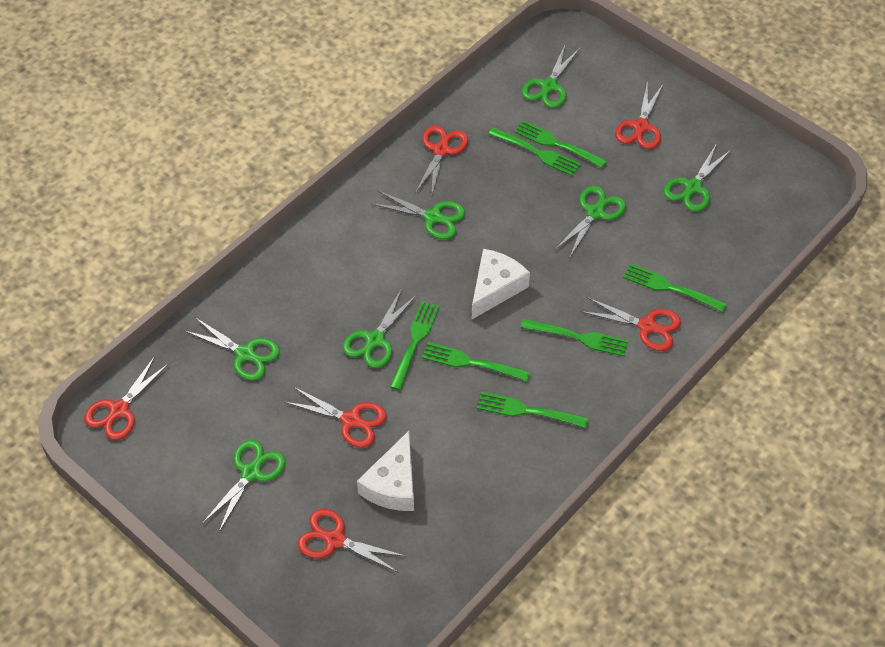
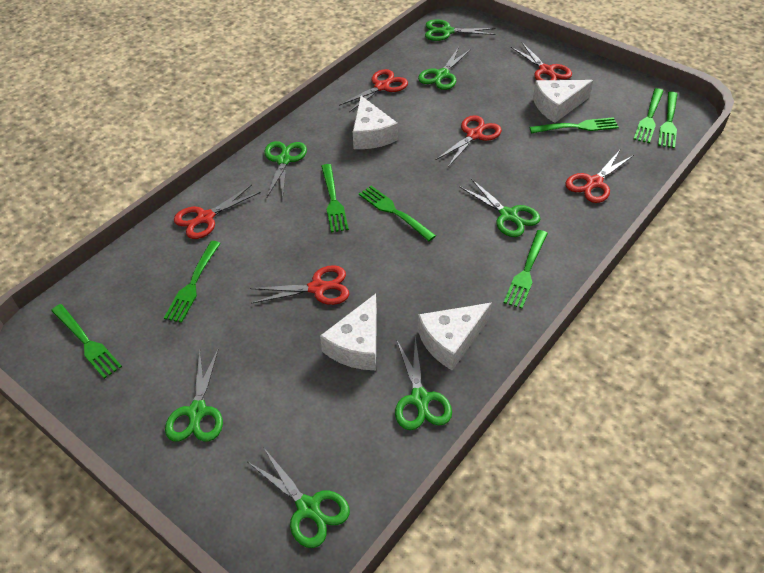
green fork: 7 -> 8
white cheese: 2 -> 4

